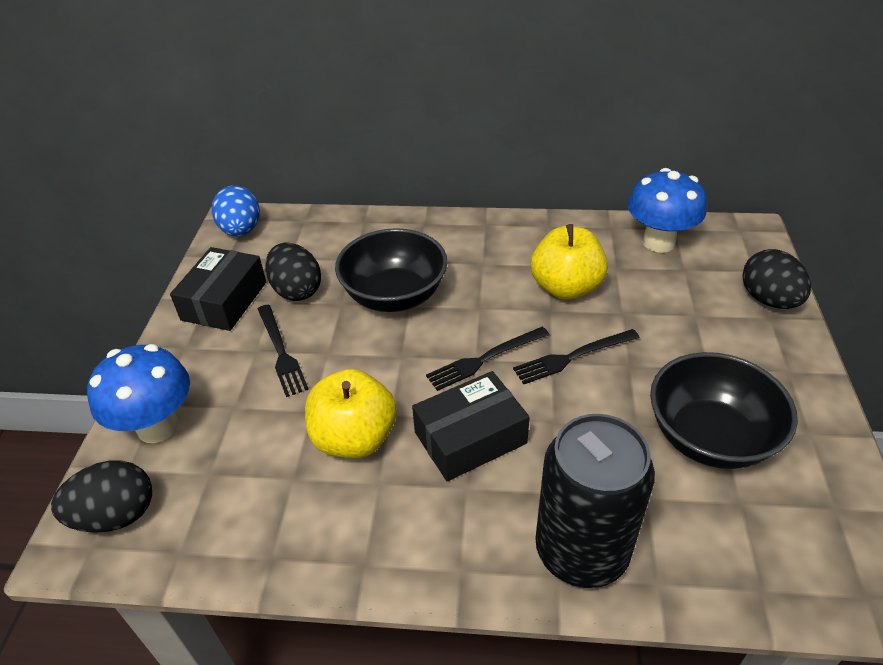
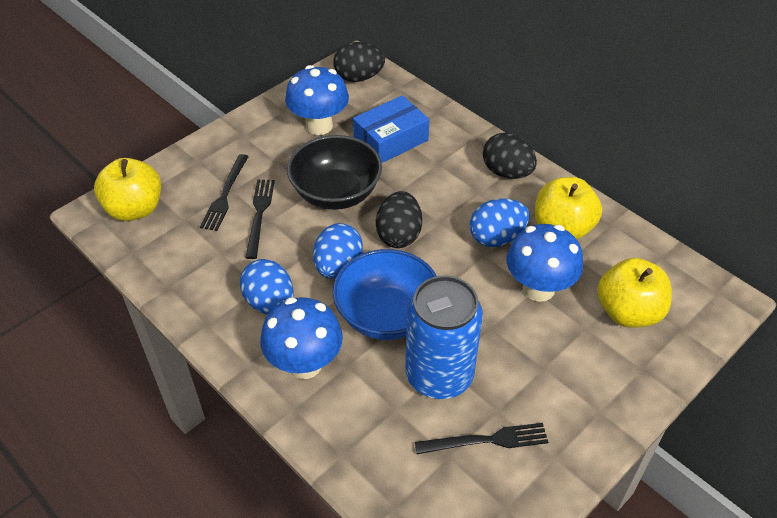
black bowl: 2 -> 1
black box: 2 -> 0
black can: 1 -> 0
blue bowl: 0 -> 1
blue box: 0 -> 1
blue can: 0 -> 1
blue egg: 1 -> 3
blue mushroom: 2 -> 3
yellow apple: 2 -> 3

